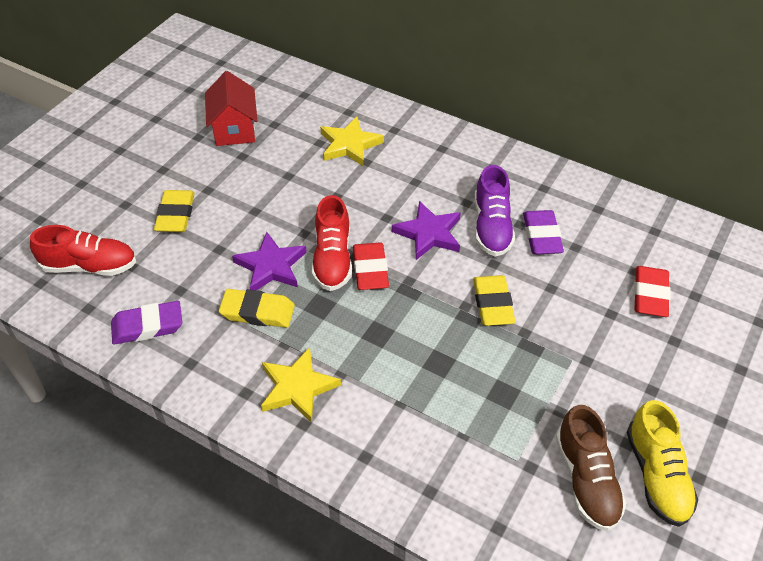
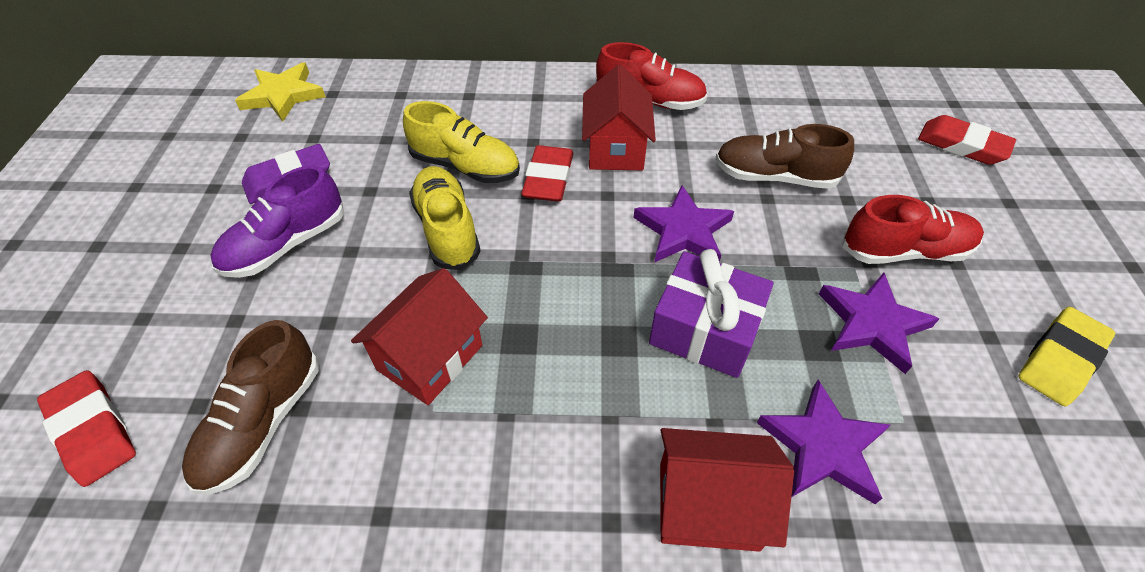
brown shoe: 1 -> 2
purple eraser: 2 -> 1
purple gift: 0 -> 1
purple star: 2 -> 3
red eraser: 2 -> 3
red house: 1 -> 3
yellow eraser: 3 -> 1
yellow shoe: 1 -> 2
yellow star: 2 -> 1

